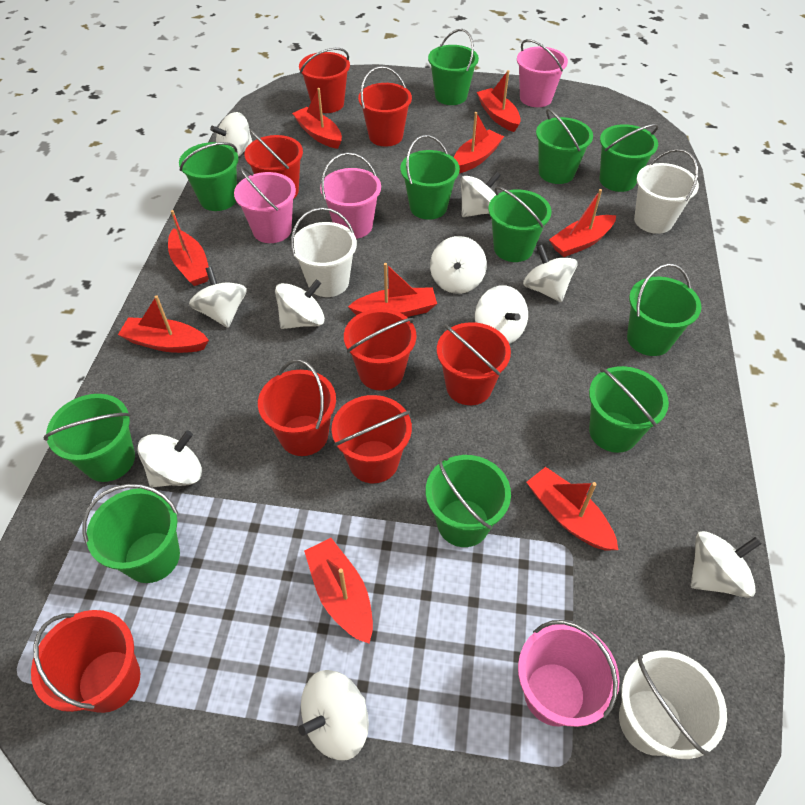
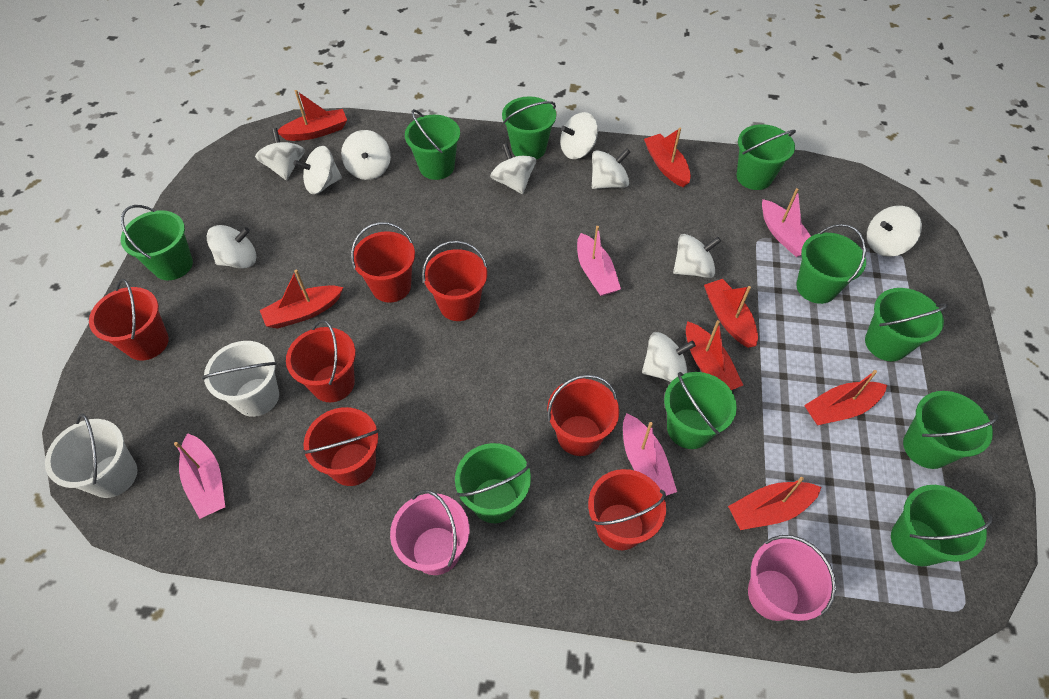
green bucket: 11 -> 10
pink boat: 0 -> 4
pink bucket: 4 -> 2
red boat: 9 -> 7
red bucket: 8 -> 7
white bucket: 3 -> 2

